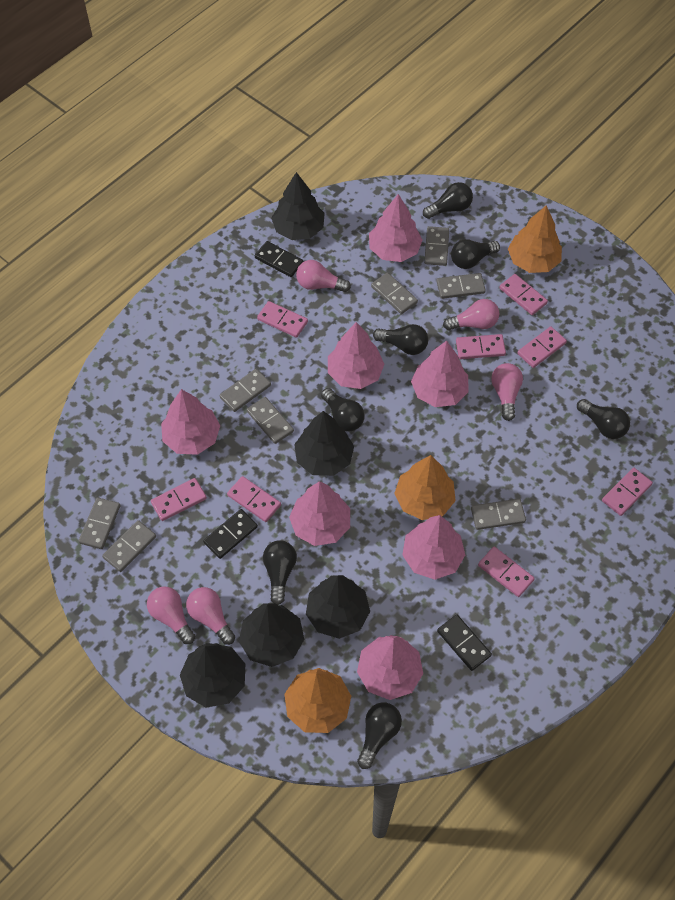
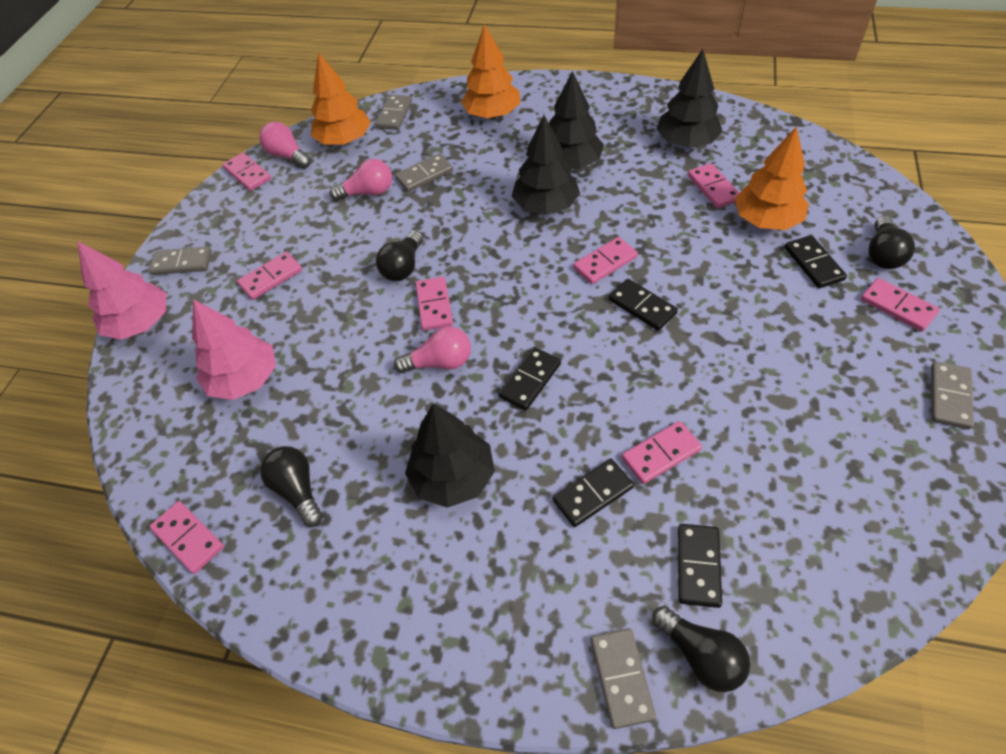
black domino: 3 -> 5
black light bulb: 7 -> 4
black tree: 5 -> 4
grey domino: 8 -> 5
pink light bulb: 5 -> 3
pink tree: 7 -> 2

